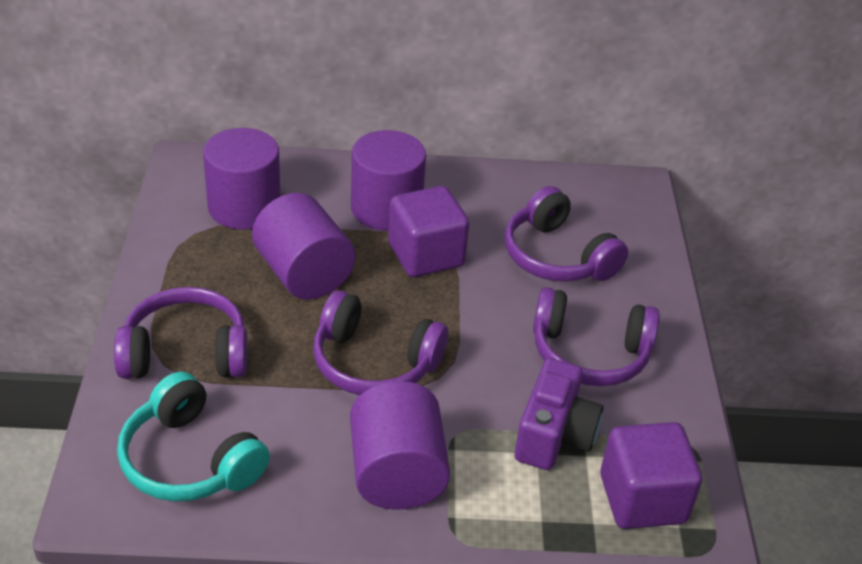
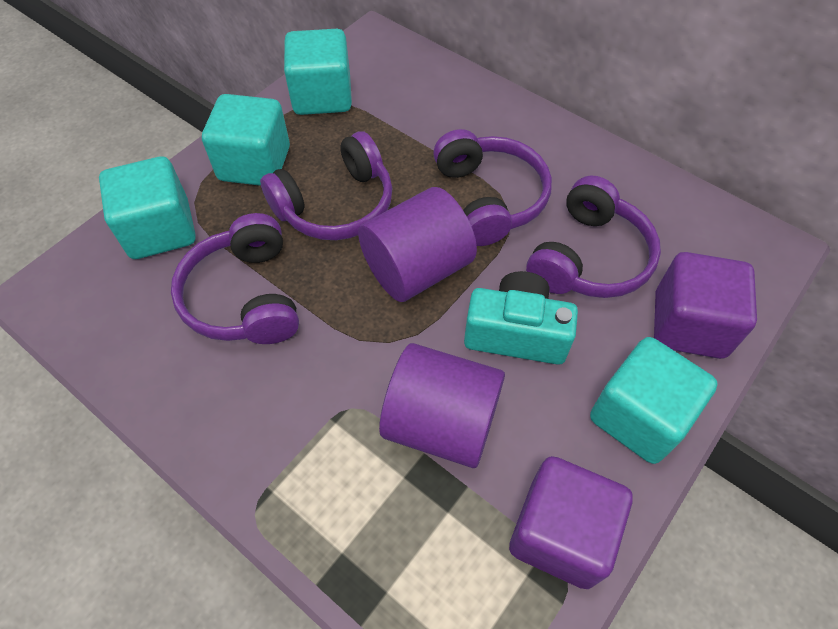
purple camera: 1 -> 0
purple cylinder: 4 -> 2
turquoise camera: 0 -> 1
turquoise cube: 0 -> 4
turquoise headphones: 1 -> 0

